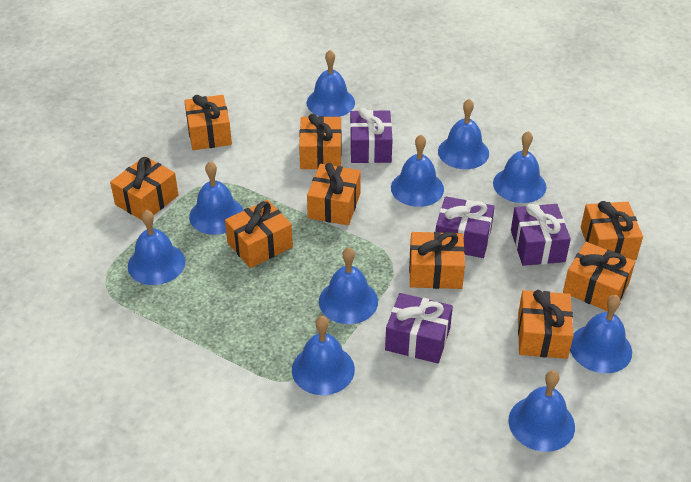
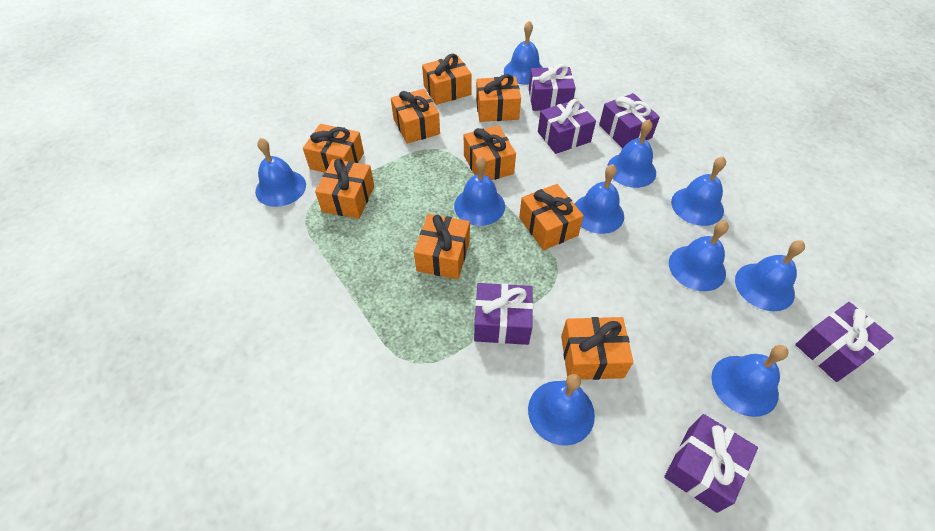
purple gift: 4 -> 6

